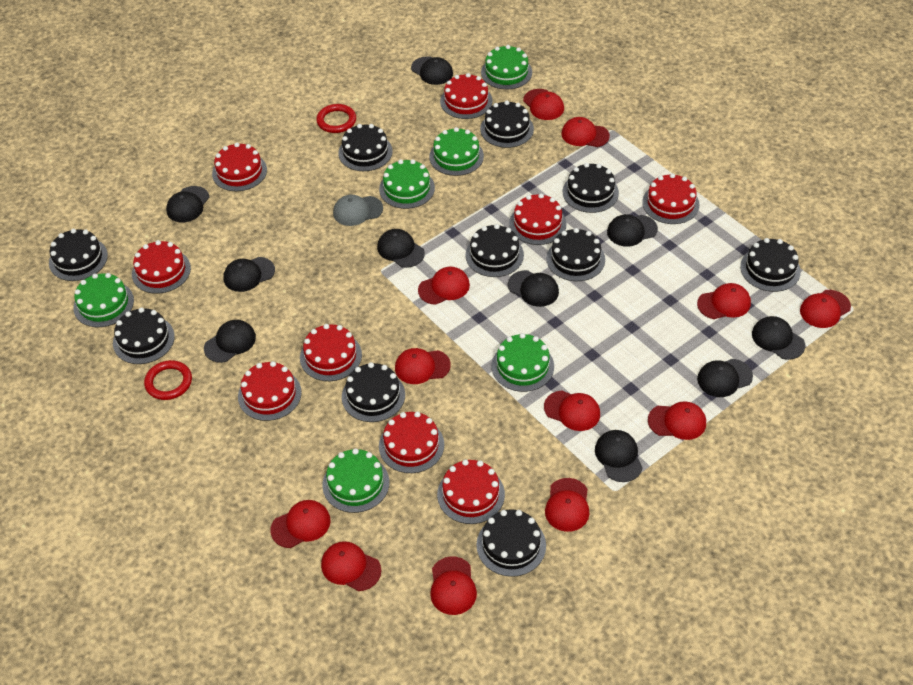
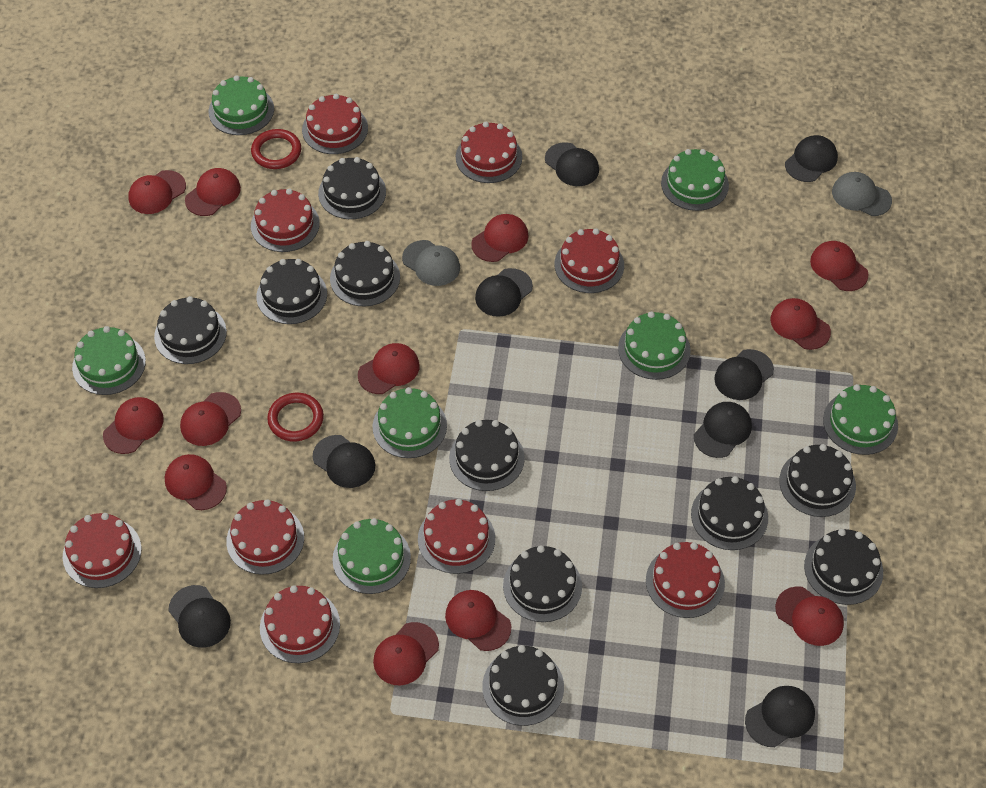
black cap: 10 -> 8
green cake: 6 -> 7
grey cap: 1 -> 2

